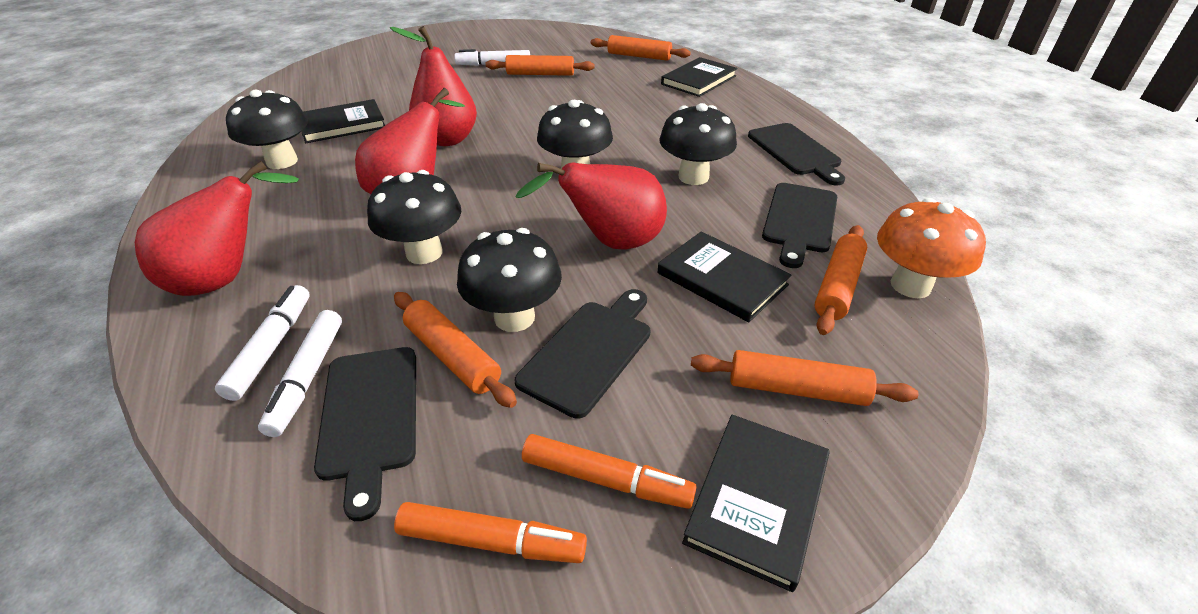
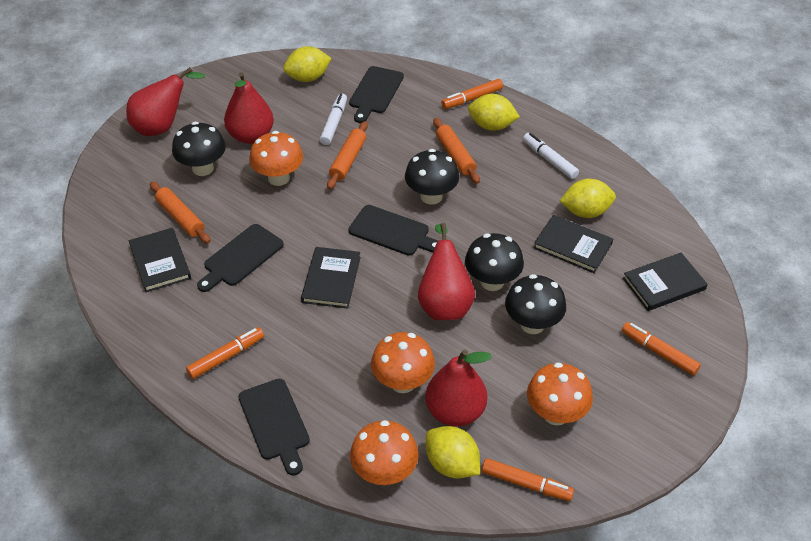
black mushroom: 5 -> 4
orange marker: 2 -> 4
orange mushroom: 1 -> 4
orange rolling pin: 5 -> 3
white marker: 3 -> 2
yellow lemon: 0 -> 4

